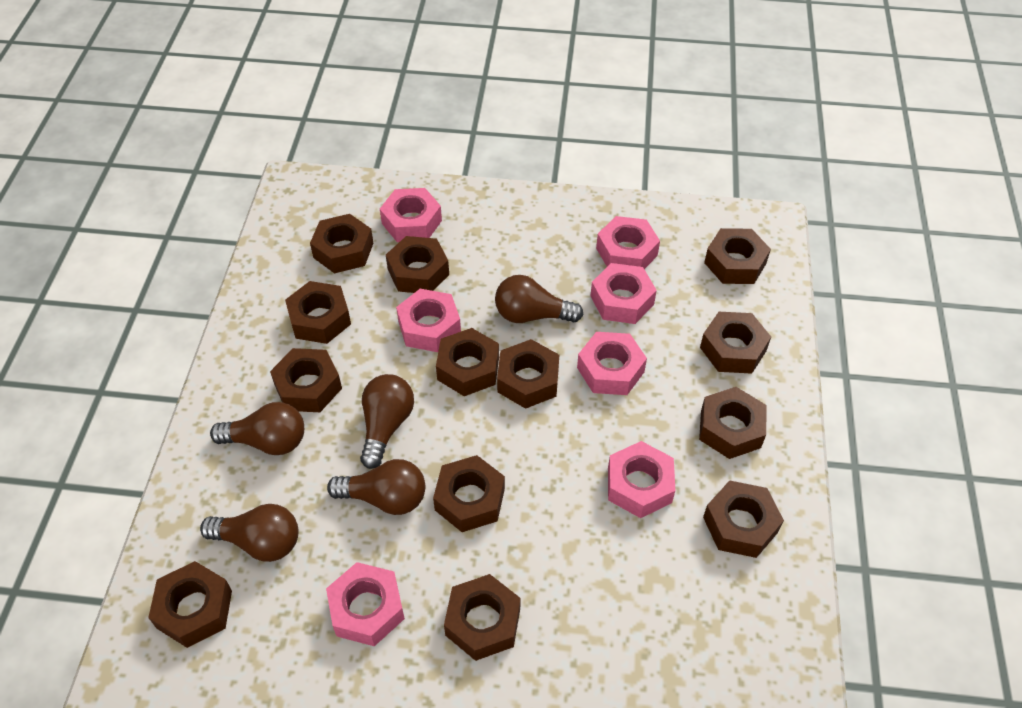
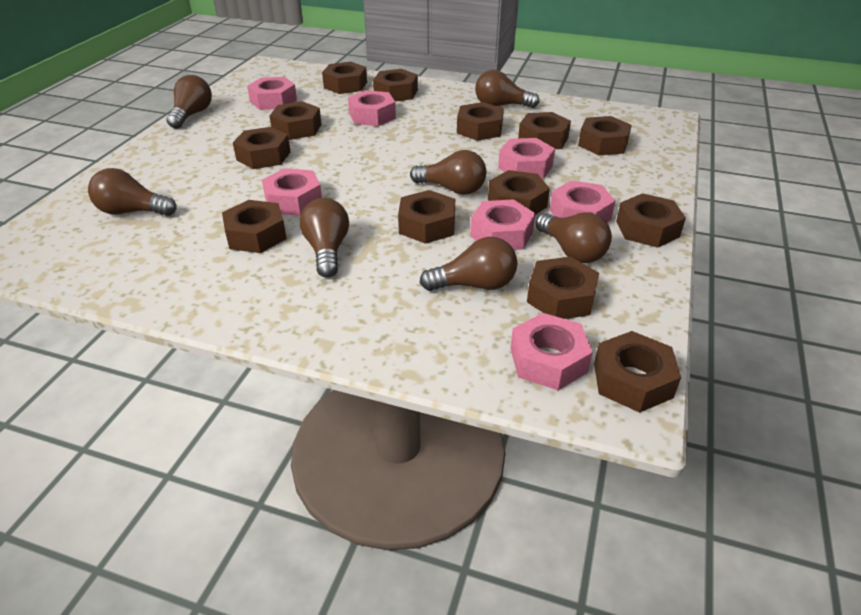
brown light bulb: 5 -> 7

